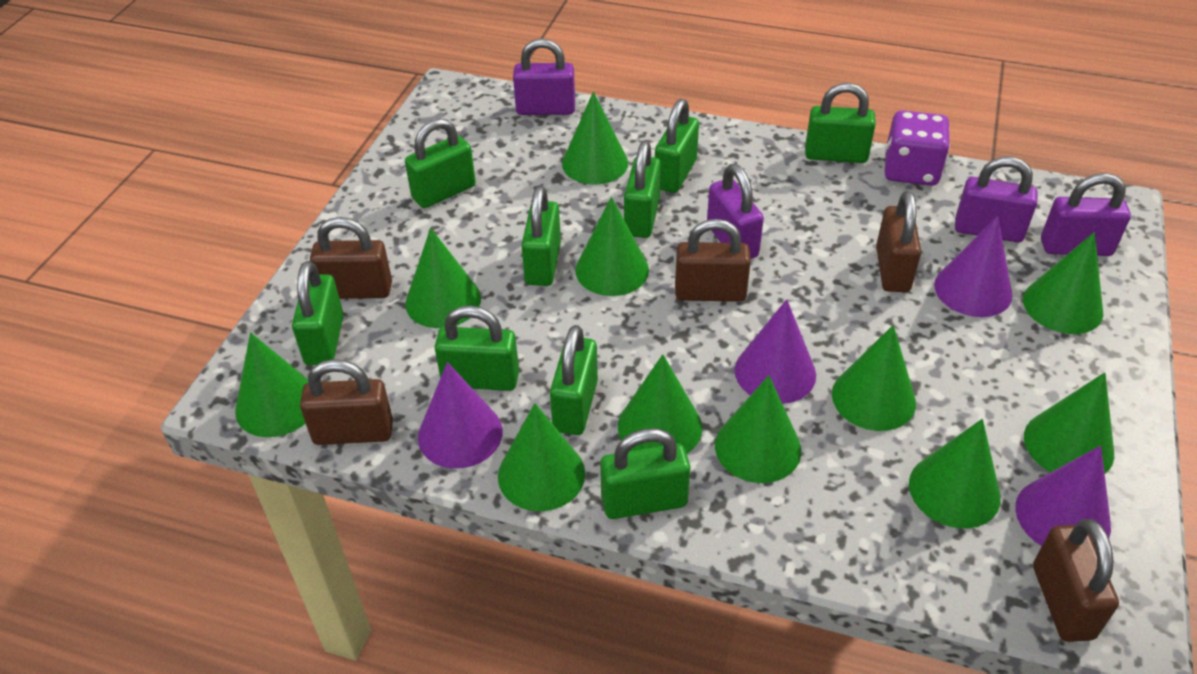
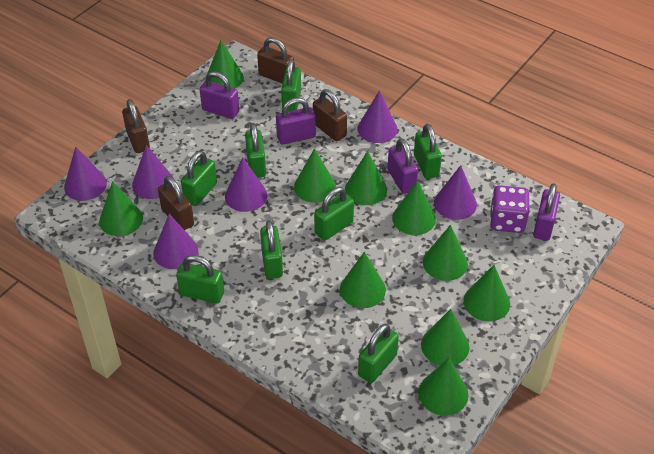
brown padlock: 5 -> 4
green cone: 11 -> 10
green padlock: 9 -> 8
purple cone: 4 -> 6

